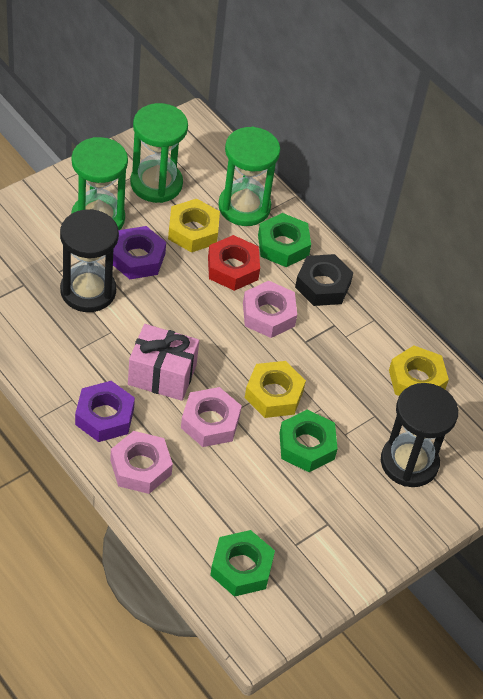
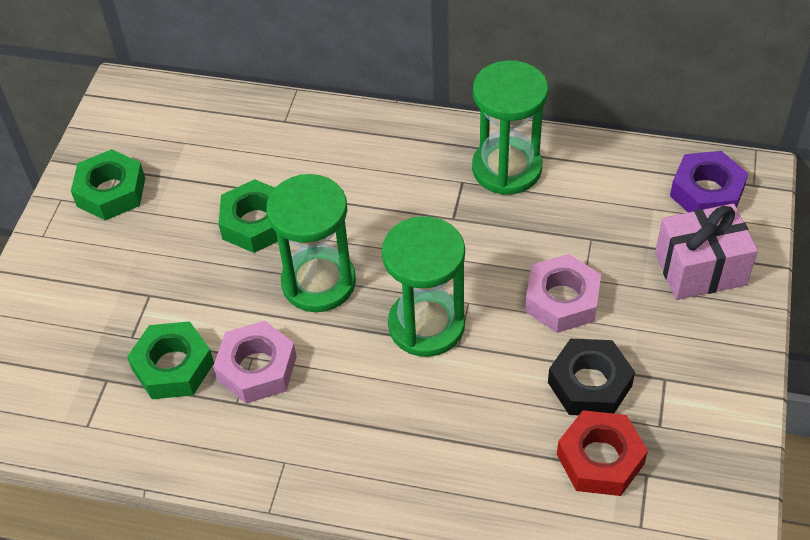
black hourglass: 2 -> 0
pink nut: 3 -> 2
purple nut: 2 -> 1
yellow nut: 3 -> 0

